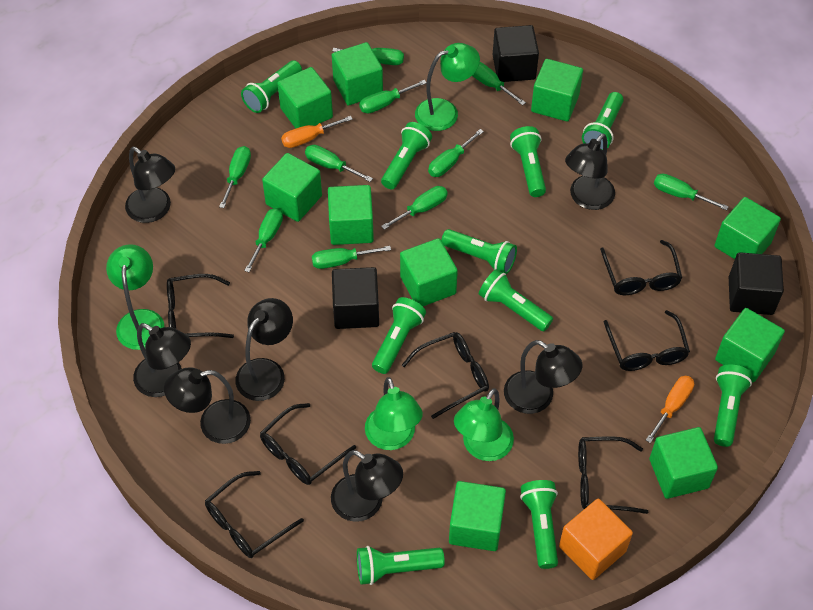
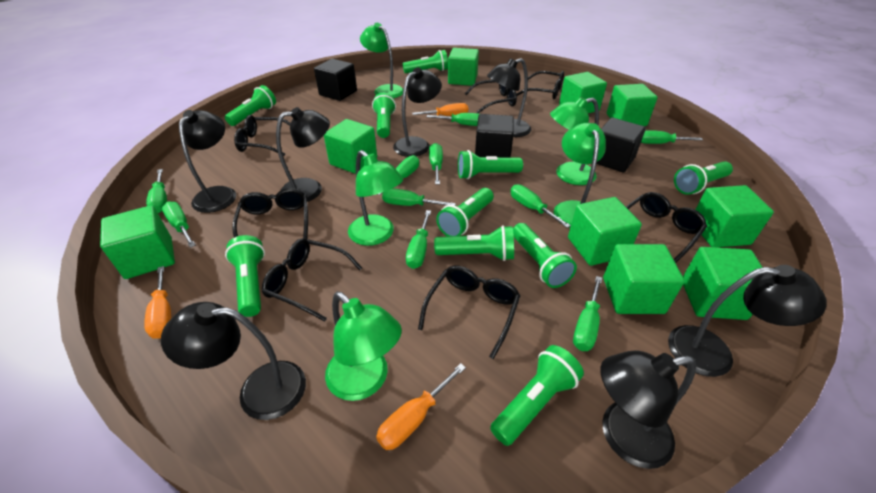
green cube: 10 -> 9
green lamp: 4 -> 5
orange cube: 1 -> 0
orange screwdriver: 2 -> 3

